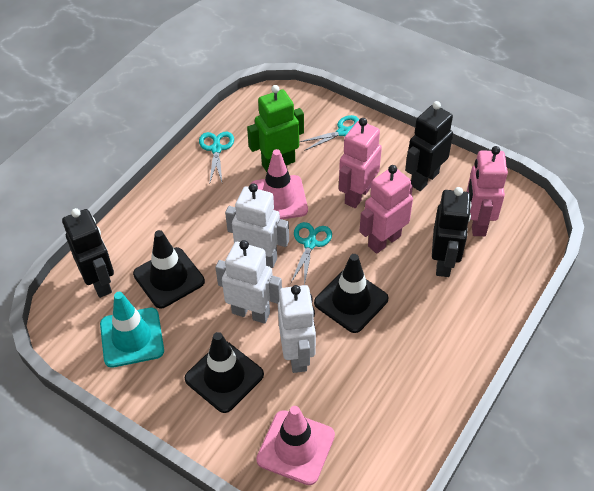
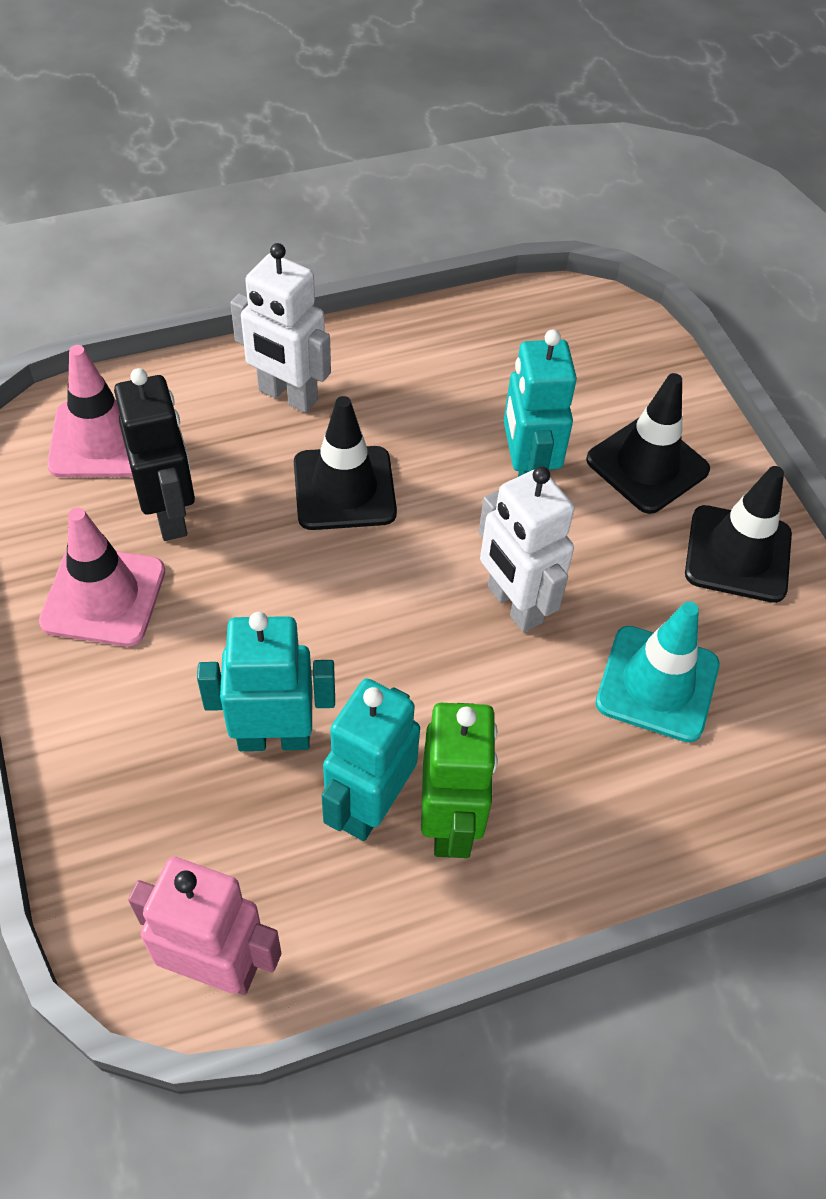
black robot: 3 -> 1
pink robot: 3 -> 1
turquoise robot: 0 -> 3
turquoise scissors: 3 -> 0
white robot: 3 -> 2

